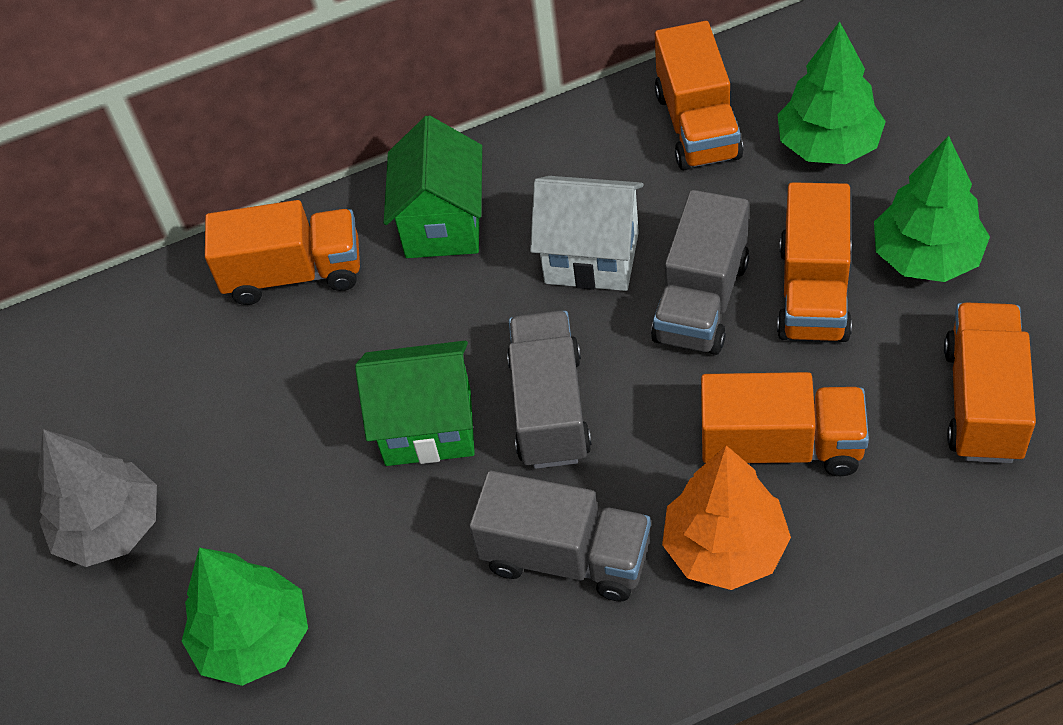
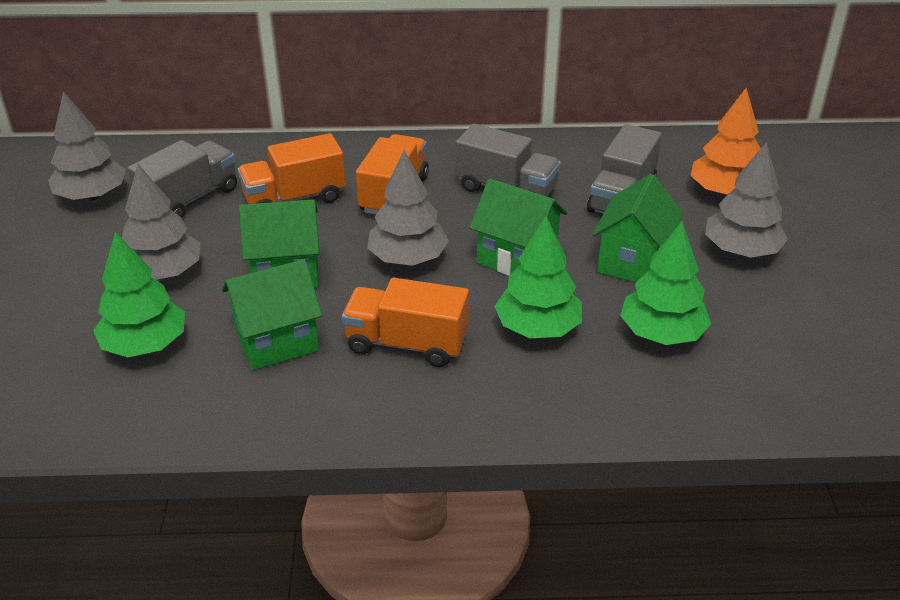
green house: 2 -> 4
grey tree: 1 -> 4
orange truck: 5 -> 3
white house: 1 -> 0

